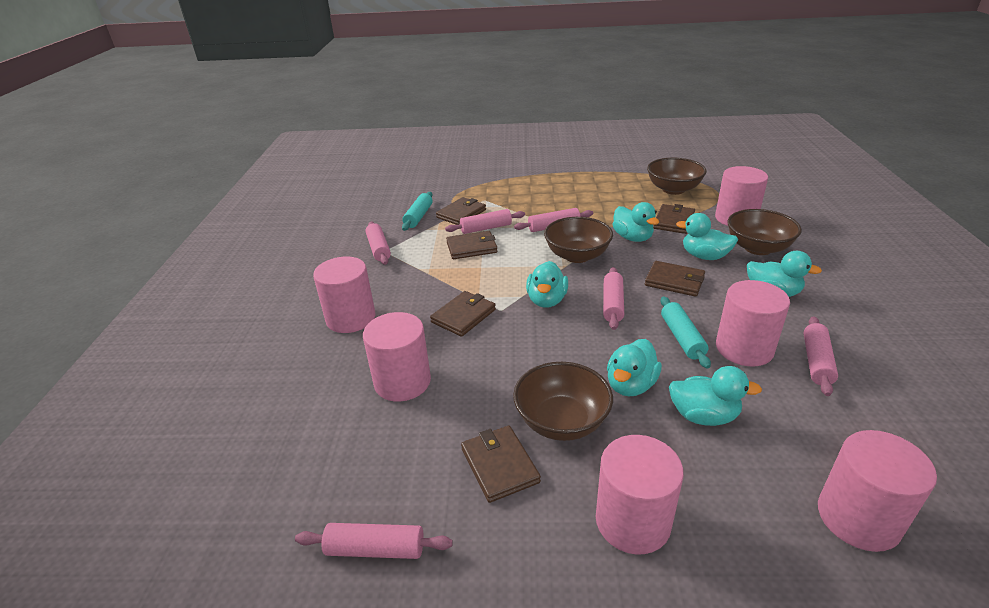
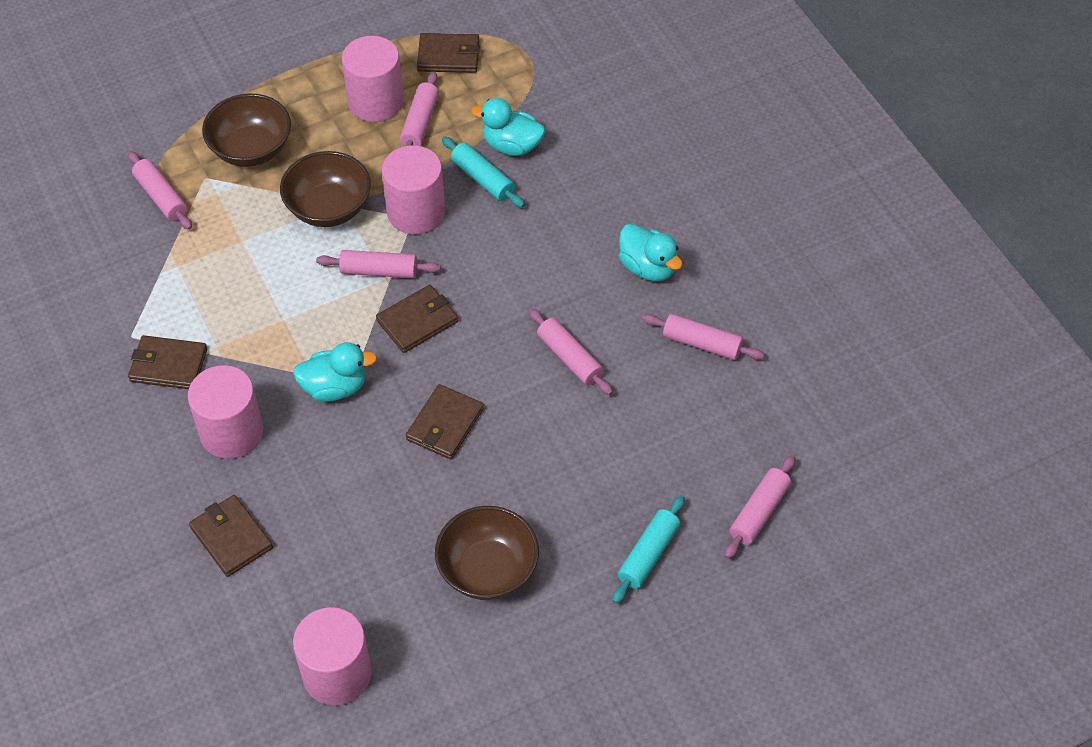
brown bowl: 4 -> 3
brown wallet: 6 -> 5
pink cylinder: 6 -> 4
turquoise duck: 6 -> 3

